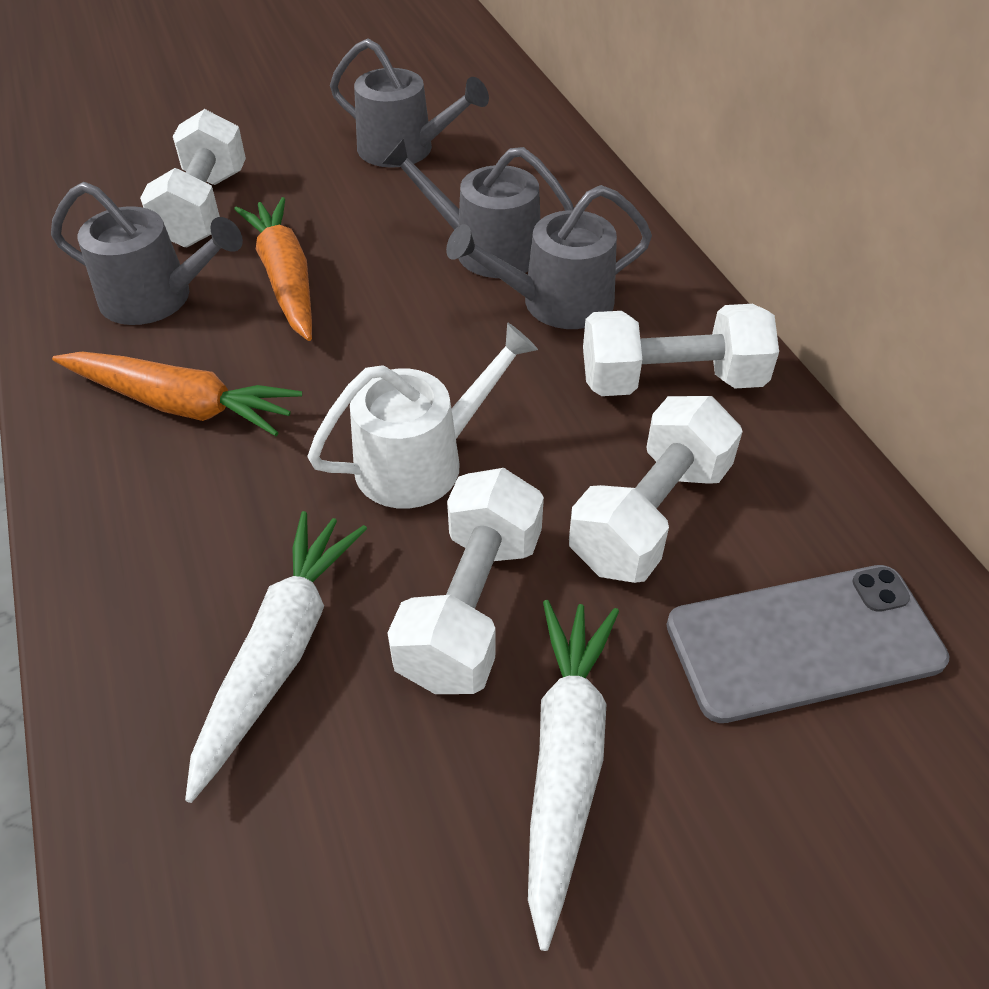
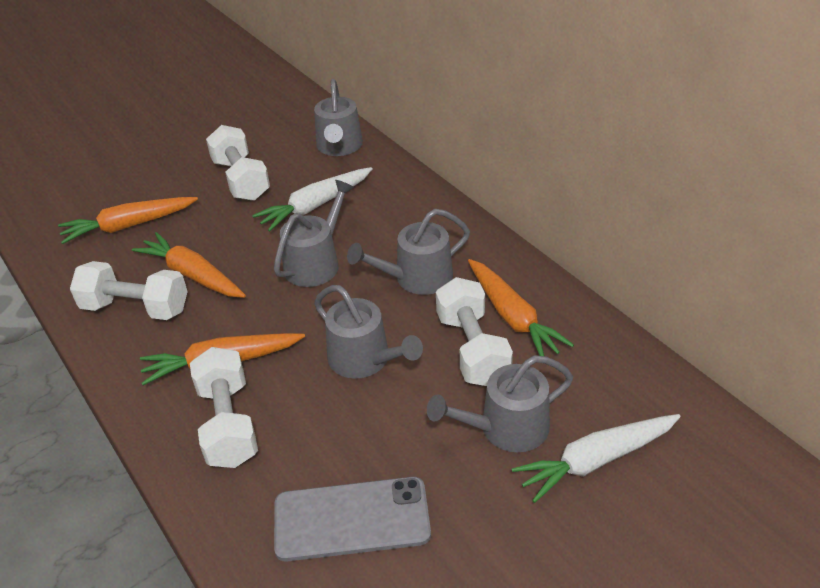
grey watering can: 4 -> 5
orange carrot: 2 -> 4
white watering can: 1 -> 0

